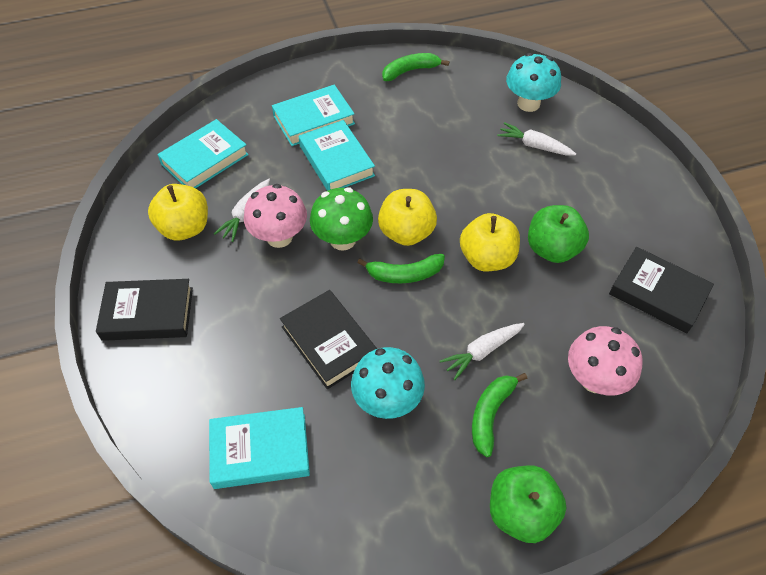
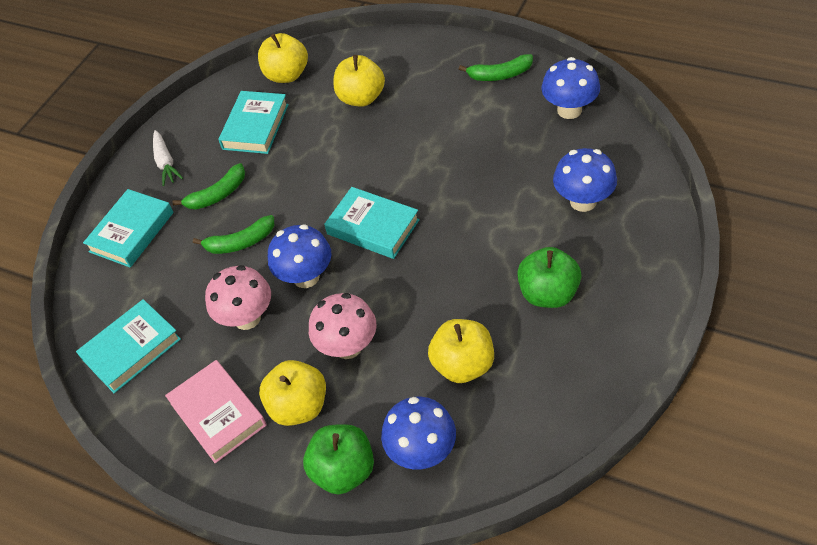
black book: 3 -> 0
blue mushroom: 0 -> 4
green mushroom: 1 -> 0
pink book: 0 -> 1
turquoise mushroom: 2 -> 0
white carrot: 3 -> 1
yellow apple: 3 -> 4

